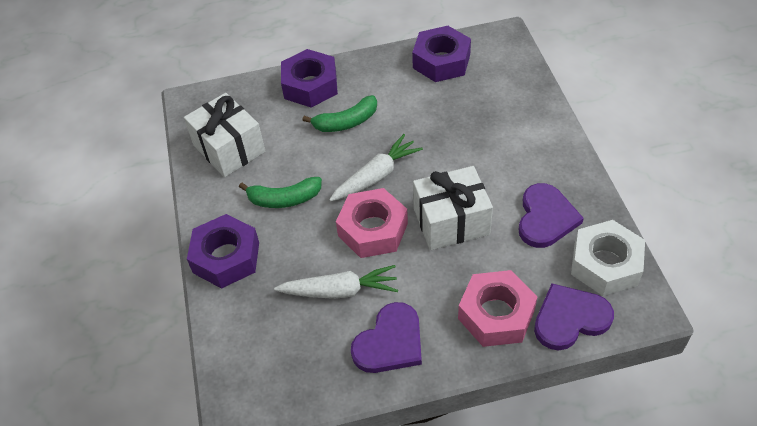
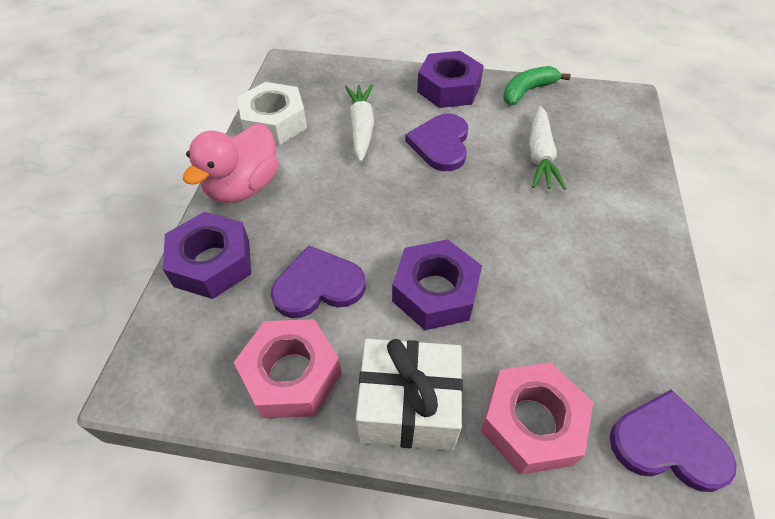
green banana: 2 -> 1
pink duck: 0 -> 1
white gift: 2 -> 1

